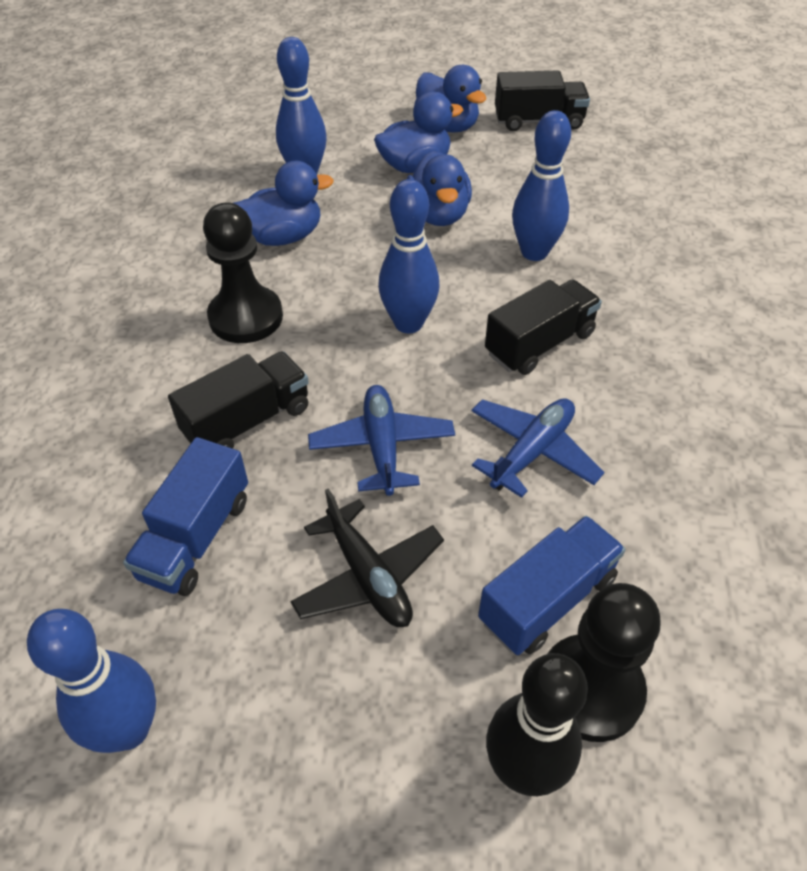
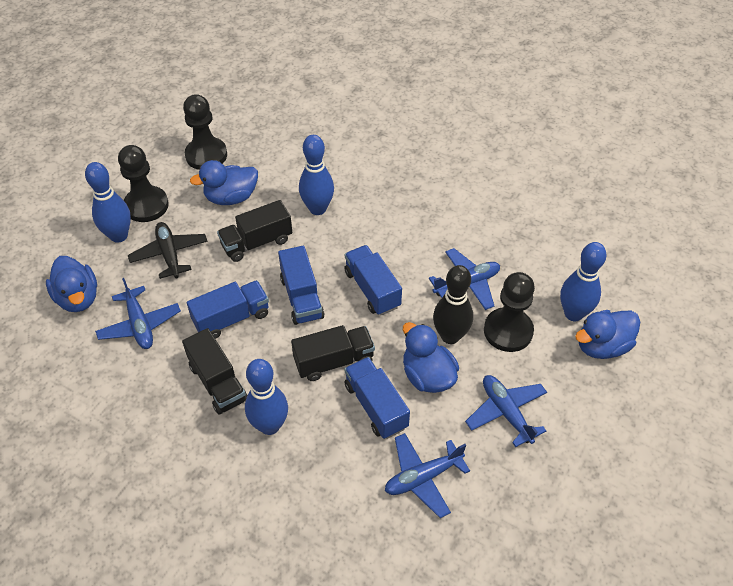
black pawn: 2 -> 3
blue plane: 2 -> 4
blue truck: 2 -> 4

